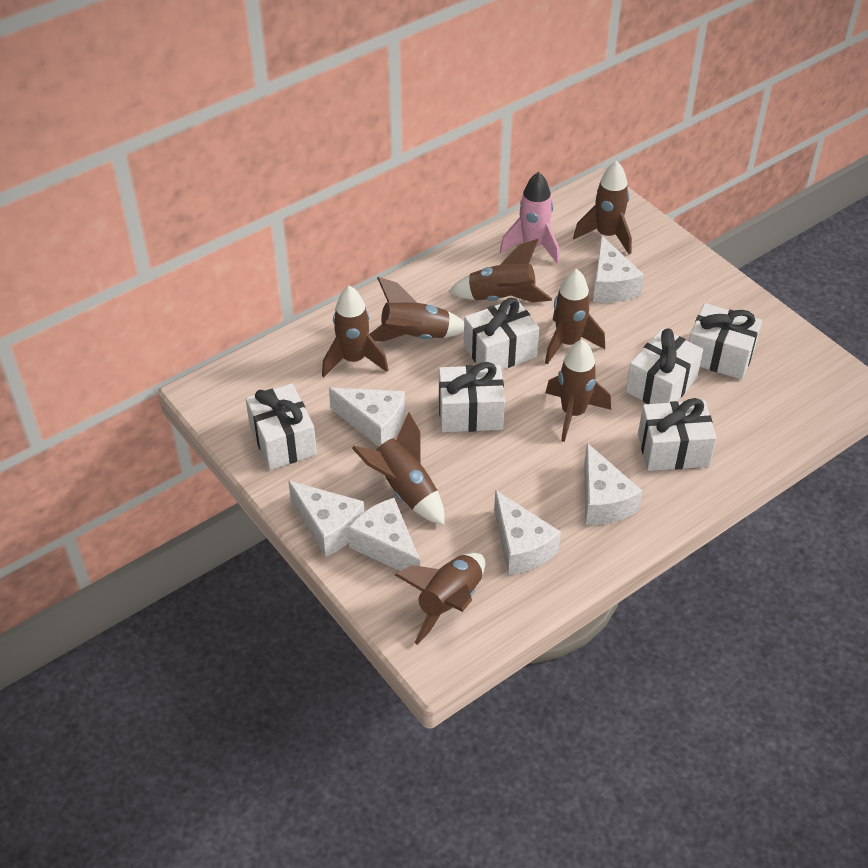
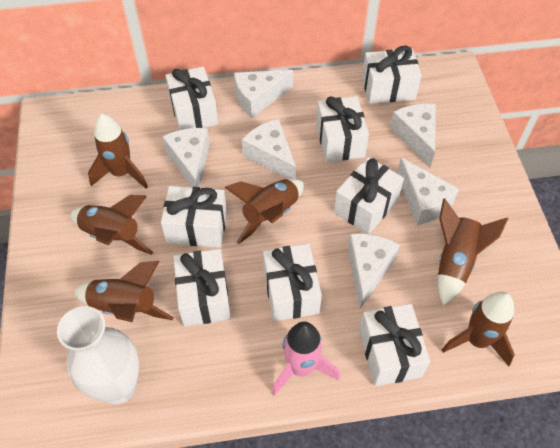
brown rocket: 8 -> 6
white gift: 6 -> 8
white vase: 0 -> 1

